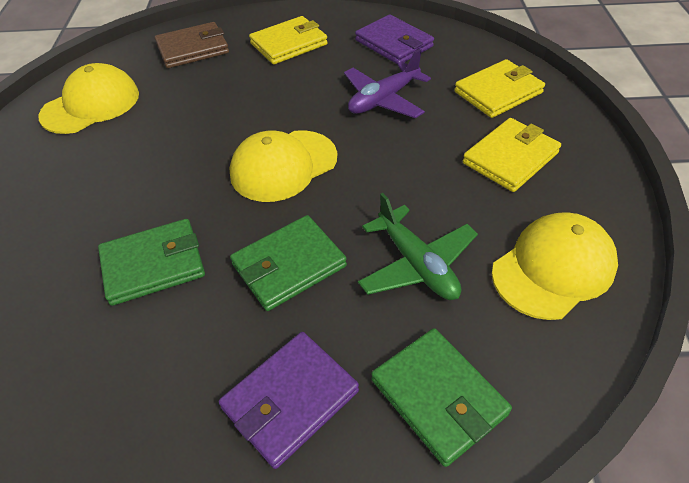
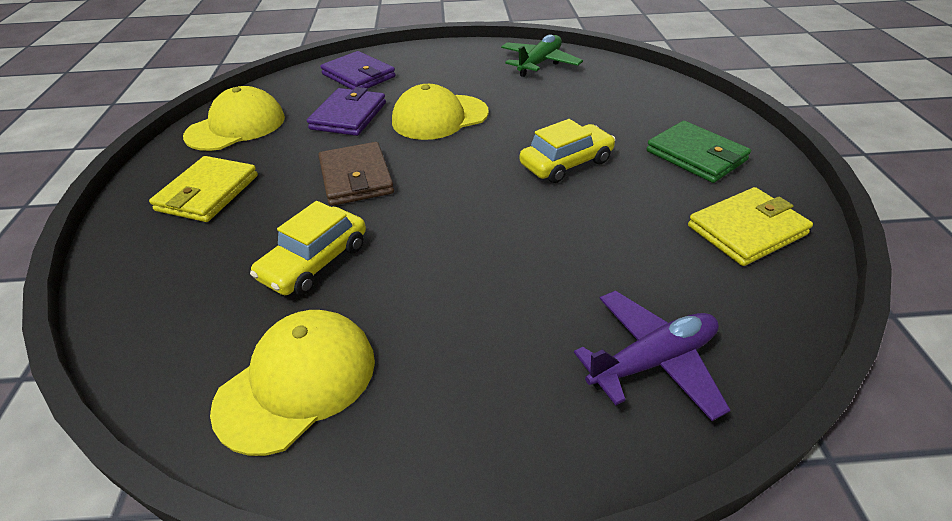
green wallet: 3 -> 1
yellow car: 0 -> 2
yellow wallet: 3 -> 2

